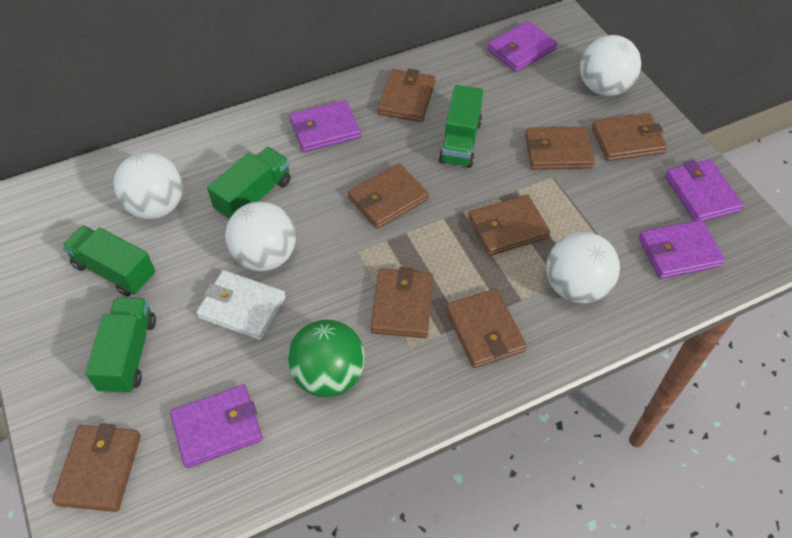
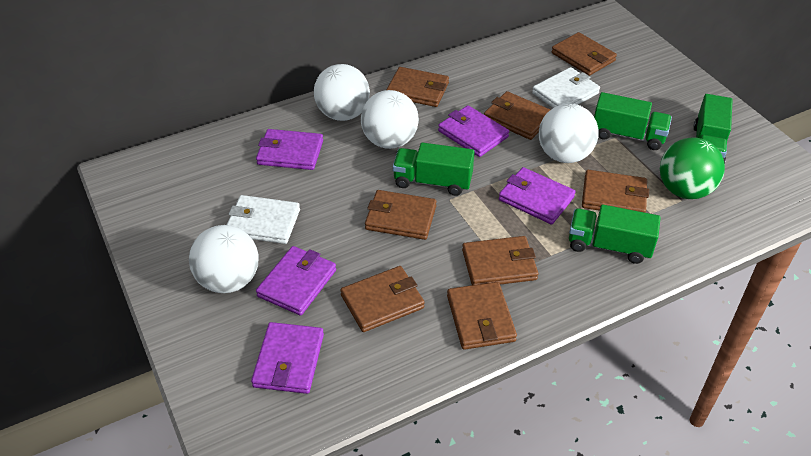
white wallet: 1 -> 2

